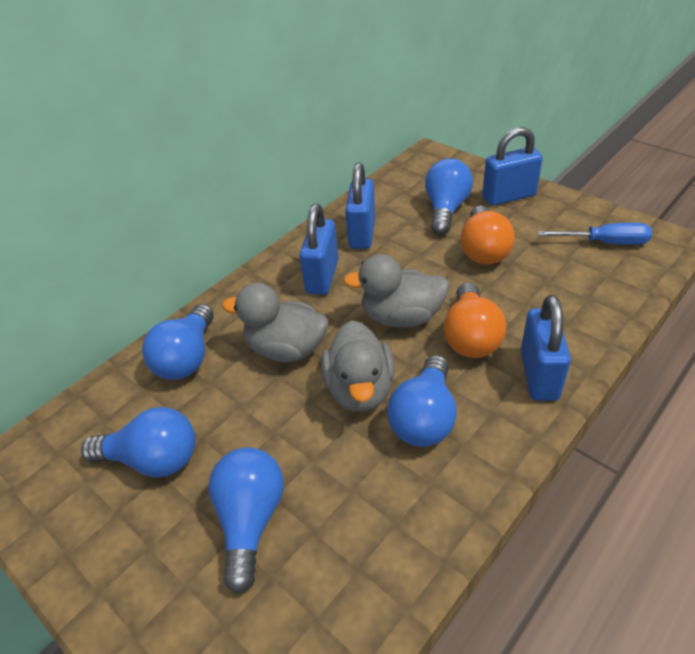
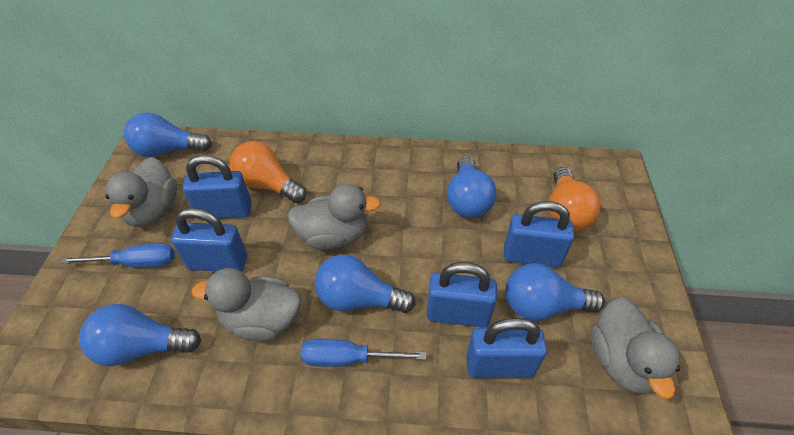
blue padlock: 4 -> 5
blue screwdriver: 1 -> 2
grey duck: 3 -> 4

